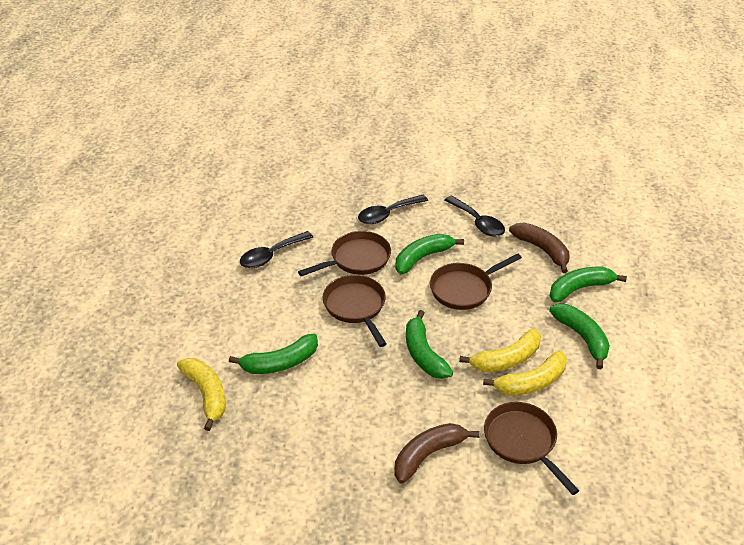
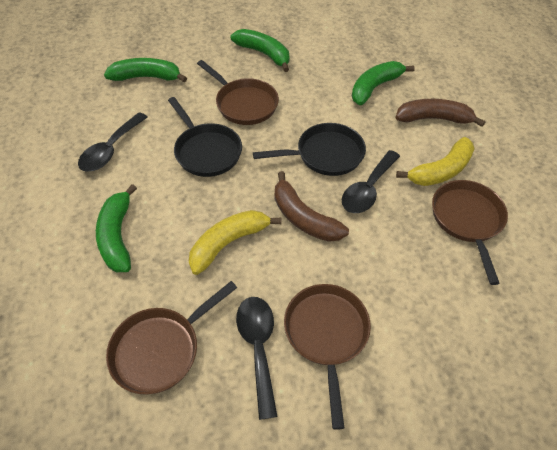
black pan: 0 -> 2
green banana: 5 -> 4
yellow banana: 3 -> 2

